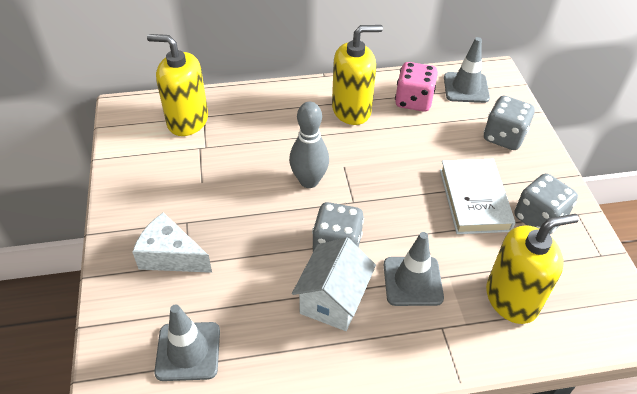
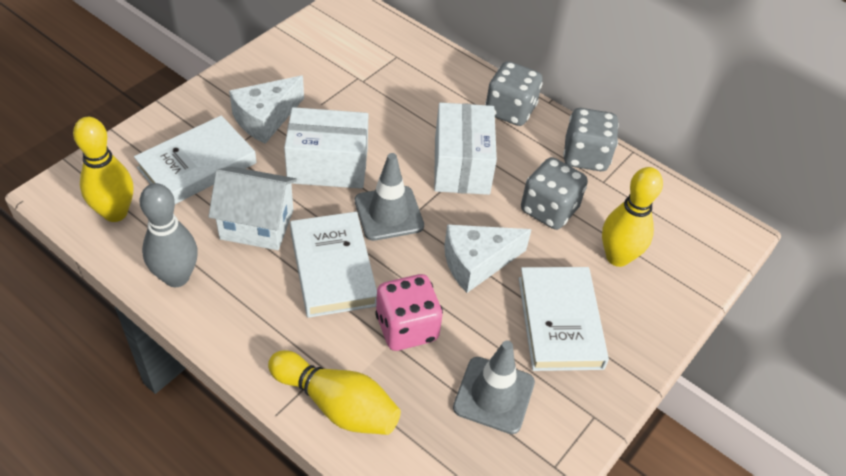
grey traffic cone: 3 -> 2
white book: 1 -> 3
white box: 0 -> 2
white cheese: 1 -> 2
yellow bowling pin: 0 -> 3
yellow soap dispenser: 3 -> 0

